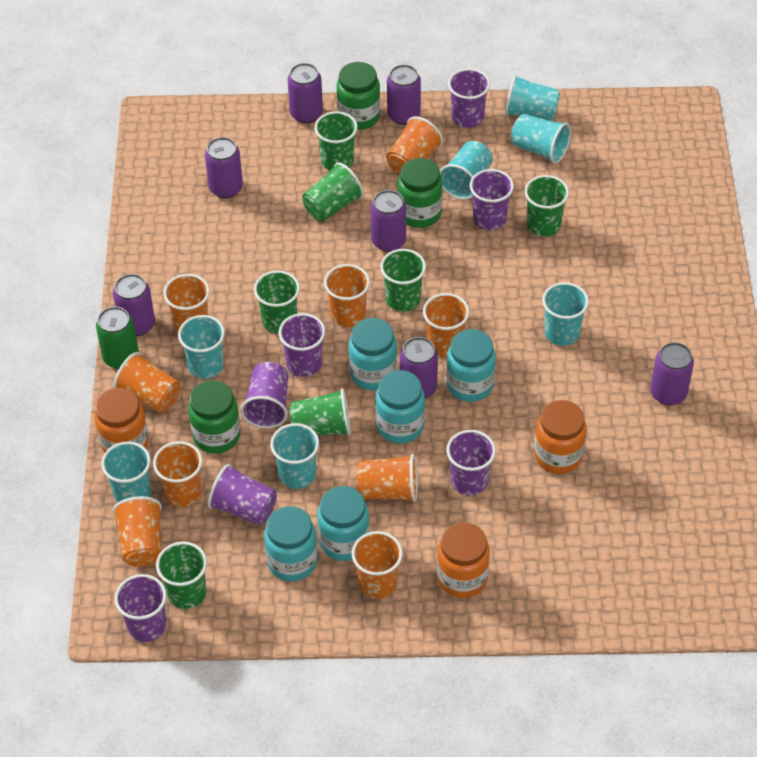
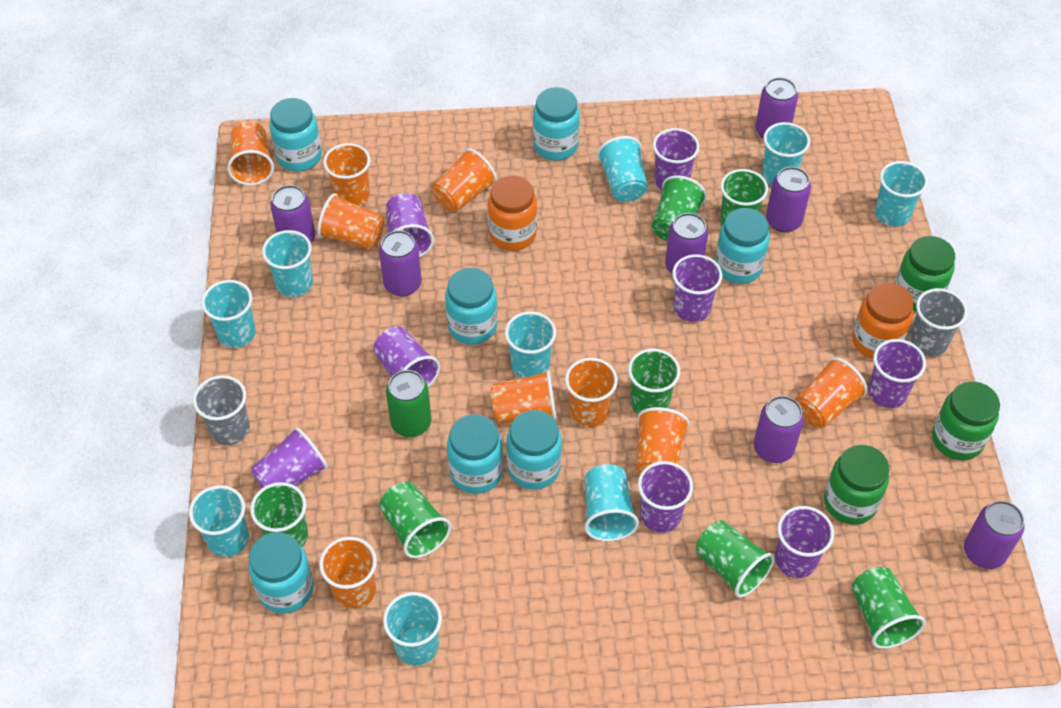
grey cup: 0 -> 2
orange jar: 3 -> 2
purple cup: 7 -> 8
turquoise cup: 7 -> 9
turquoise jar: 5 -> 7

